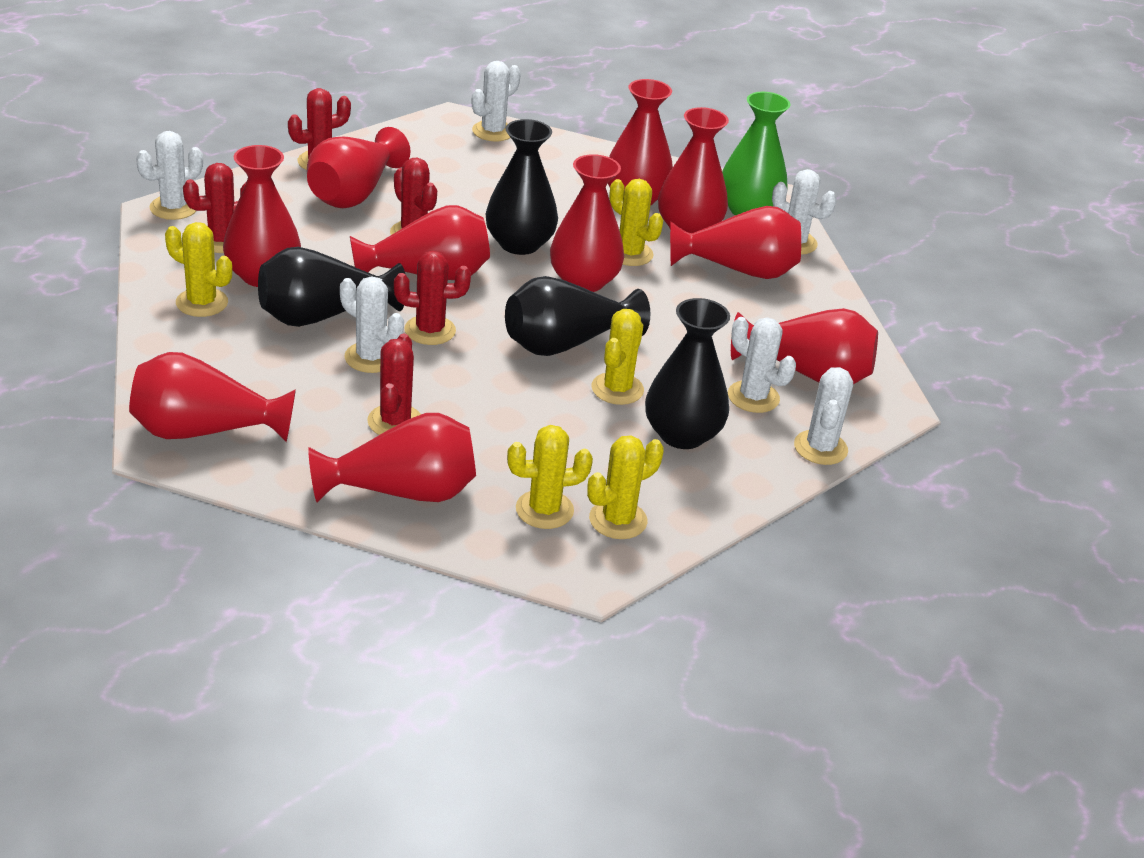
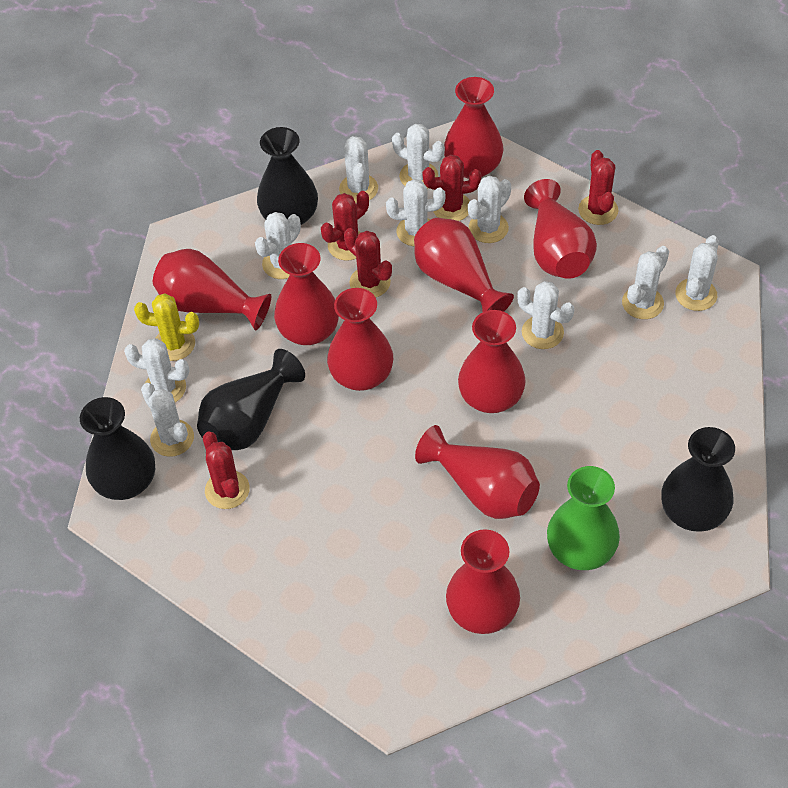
red vase: 10 -> 9
white cactus: 6 -> 10
yellow cactus: 5 -> 1

